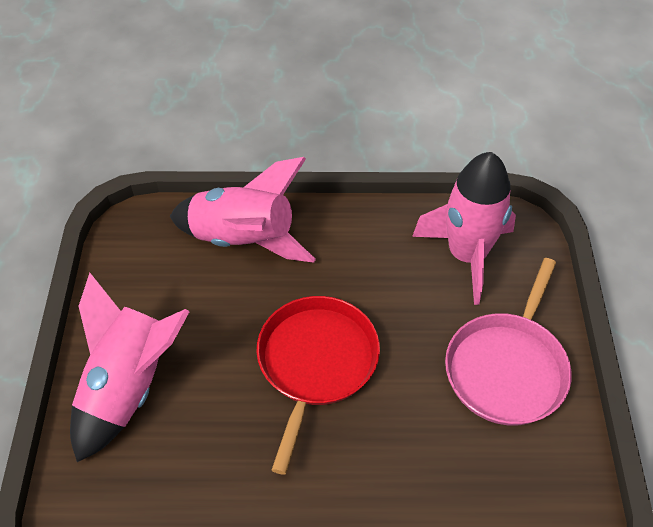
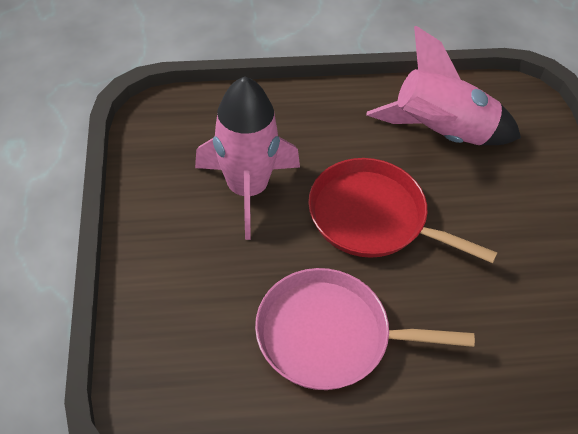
pink rocket: 3 -> 2

